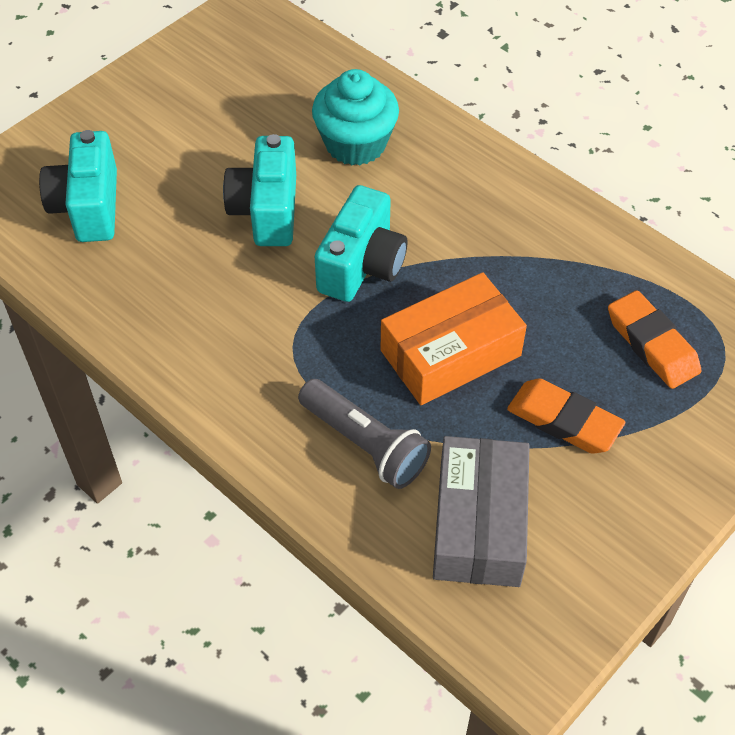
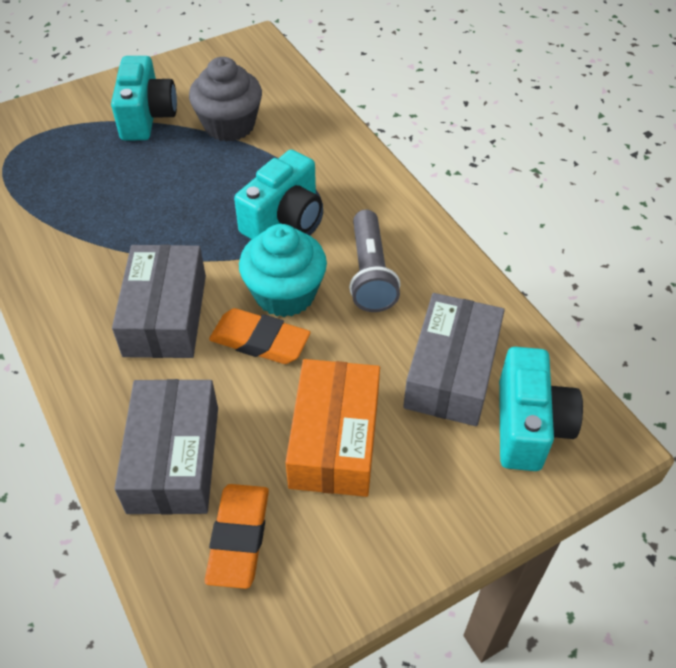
grey box: 1 -> 3
grey cupcake: 0 -> 1

